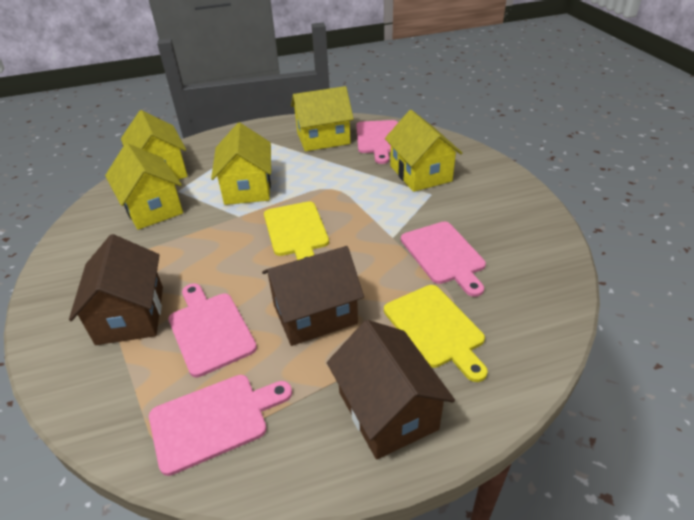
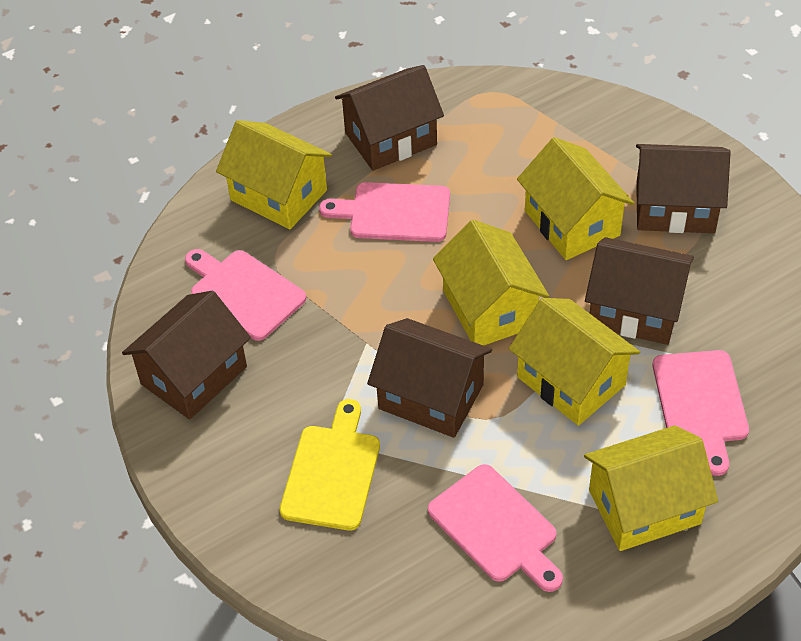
brown house: 3 -> 5
yellow cutting board: 2 -> 1

